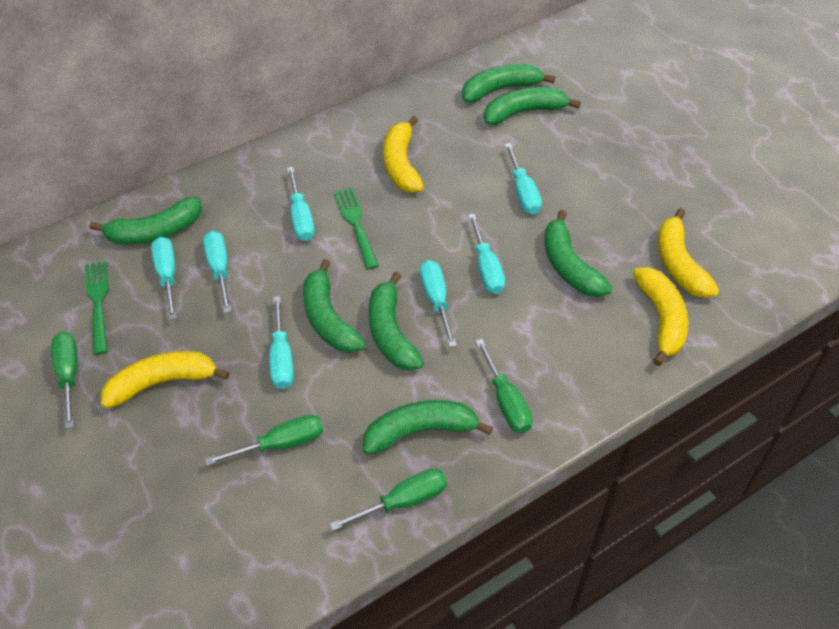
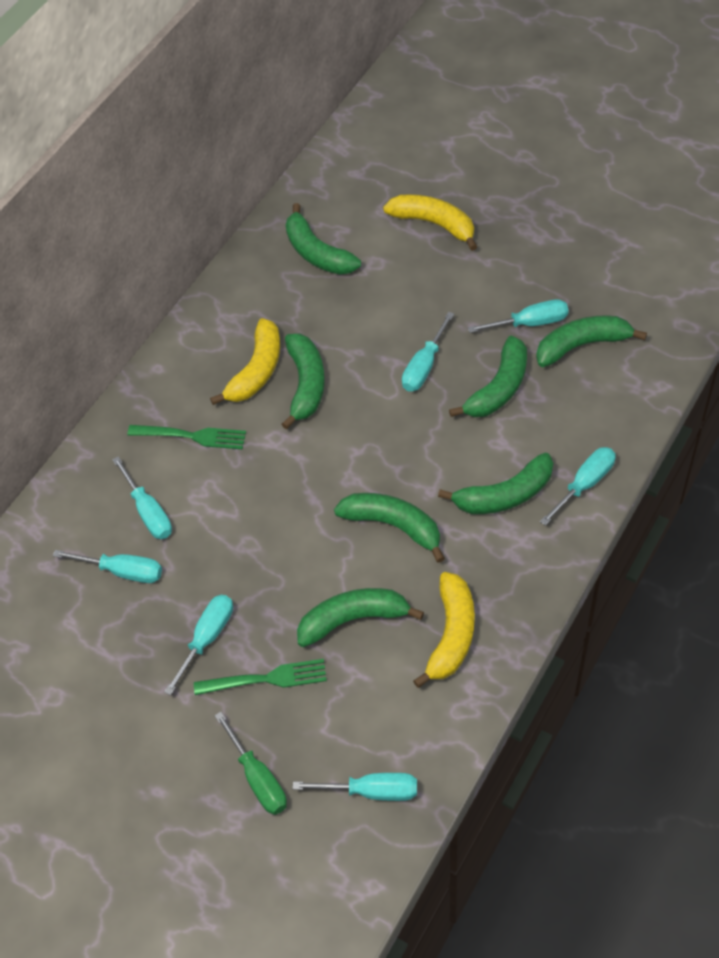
green screwdriver: 4 -> 1
yellow banana: 4 -> 3

